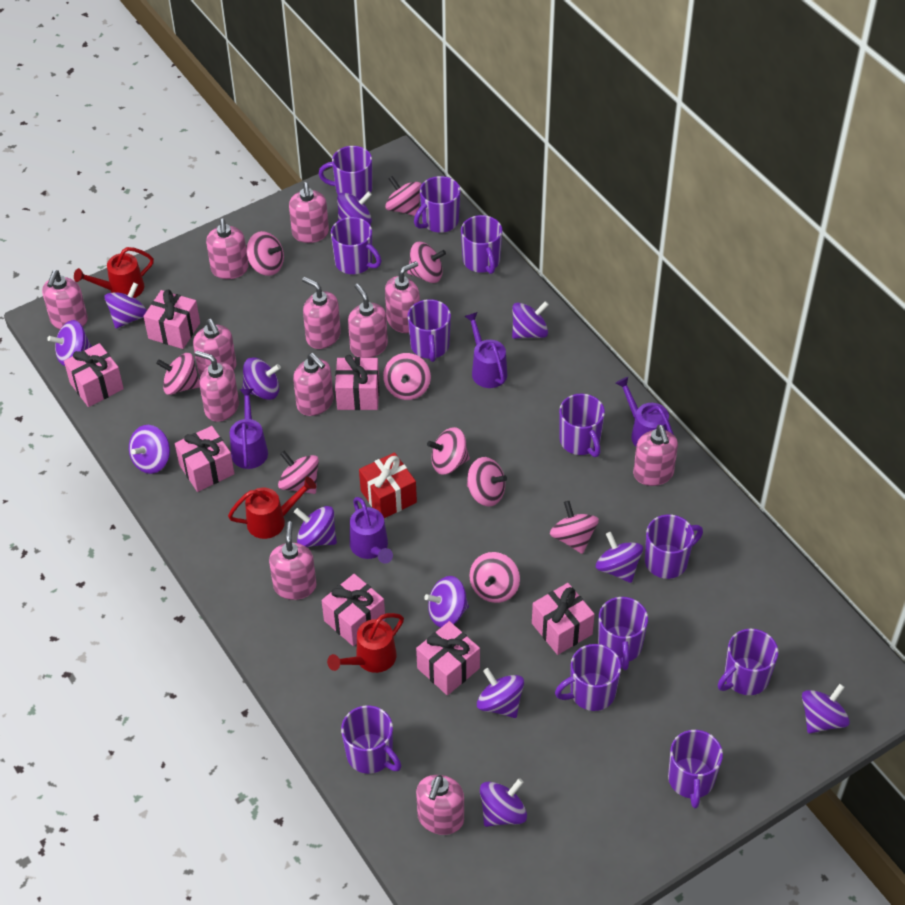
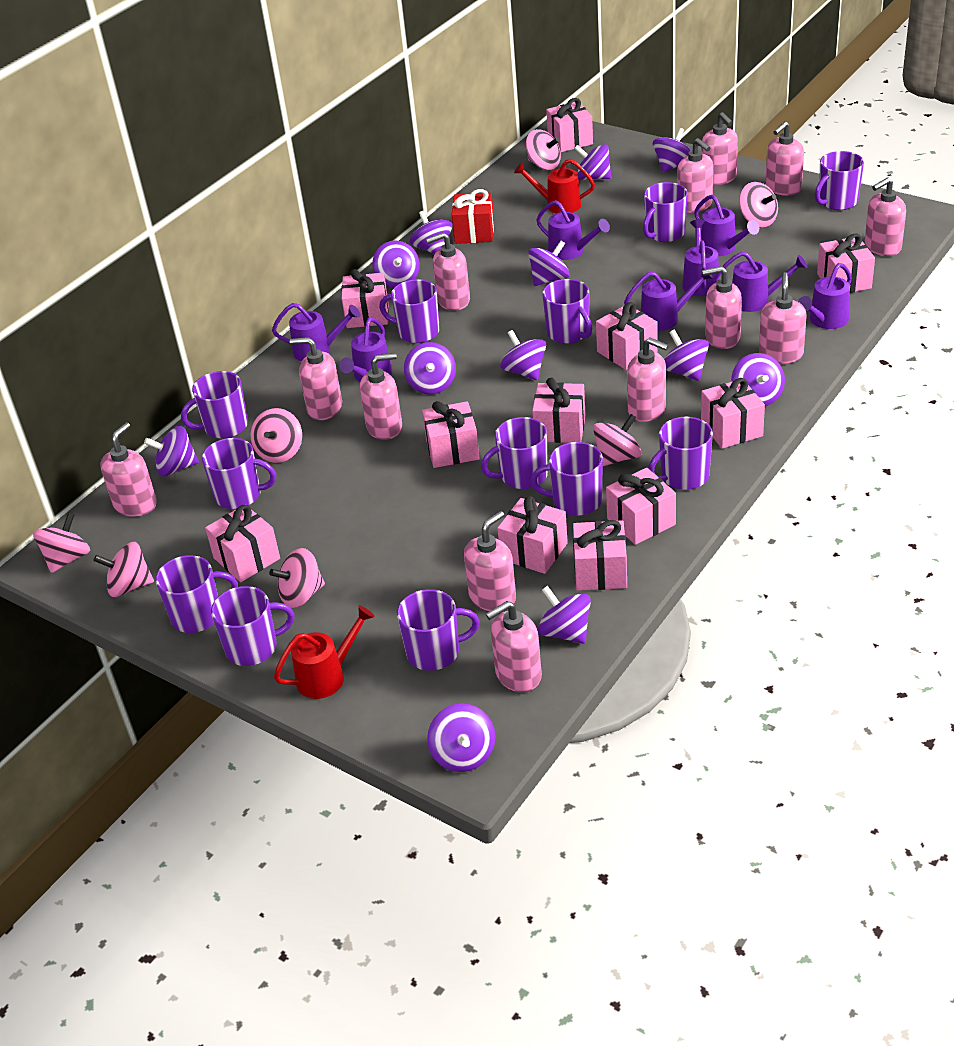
pink gift: 7 -> 11
pink soap dispenser: 12 -> 13
pink spinning top: 10 -> 7
purple watering can: 4 -> 8
red watering can: 3 -> 2

